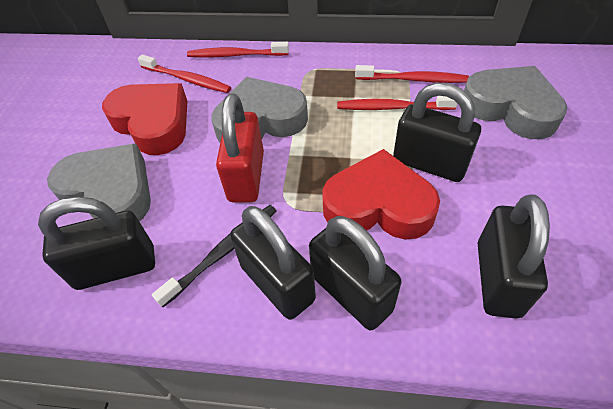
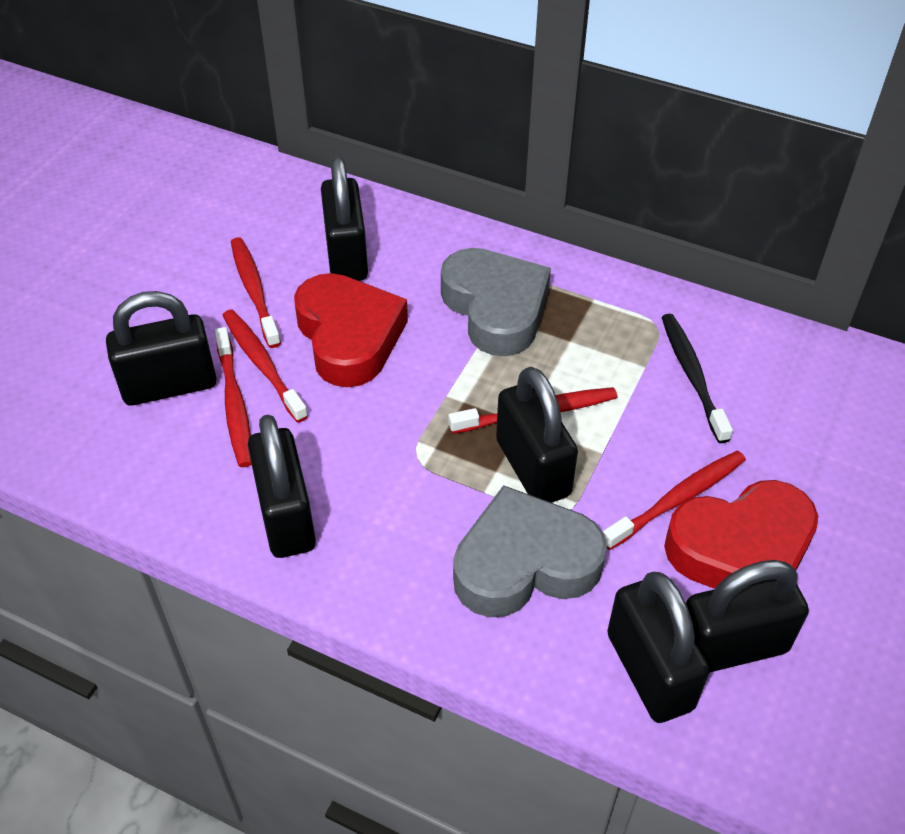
black padlock: 5 -> 6
grey heart: 3 -> 2
red padlock: 1 -> 0
red toothbrush: 4 -> 5

